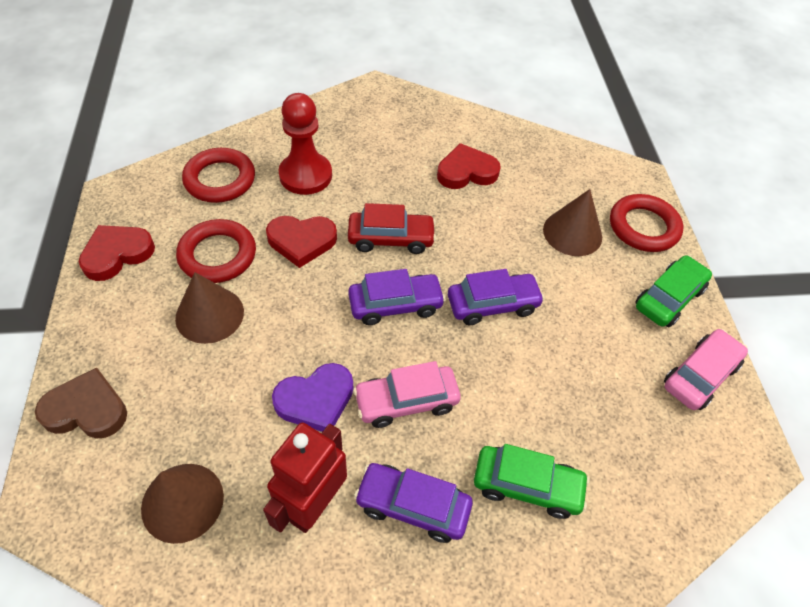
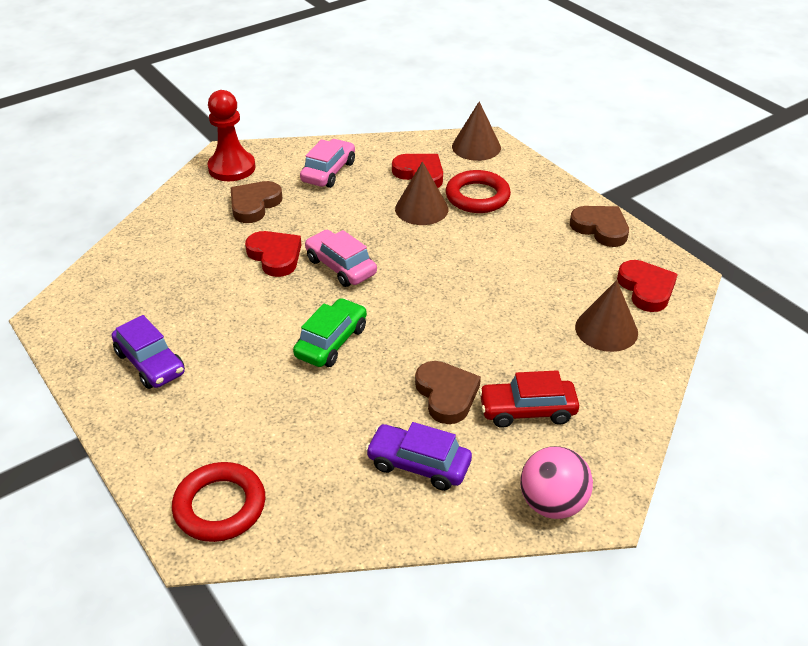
brown heart: 1 -> 3
green car: 2 -> 1
pink ball: 0 -> 1
purple car: 3 -> 2
purple heart: 1 -> 0
red ring: 3 -> 2
red robot: 1 -> 0

